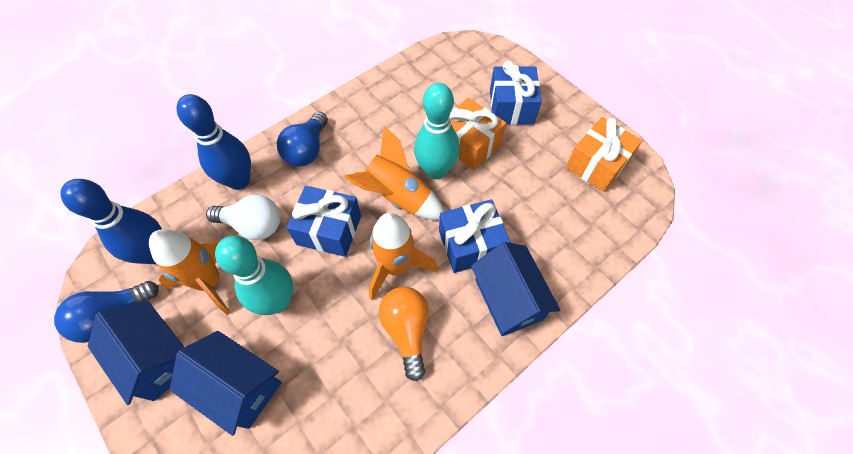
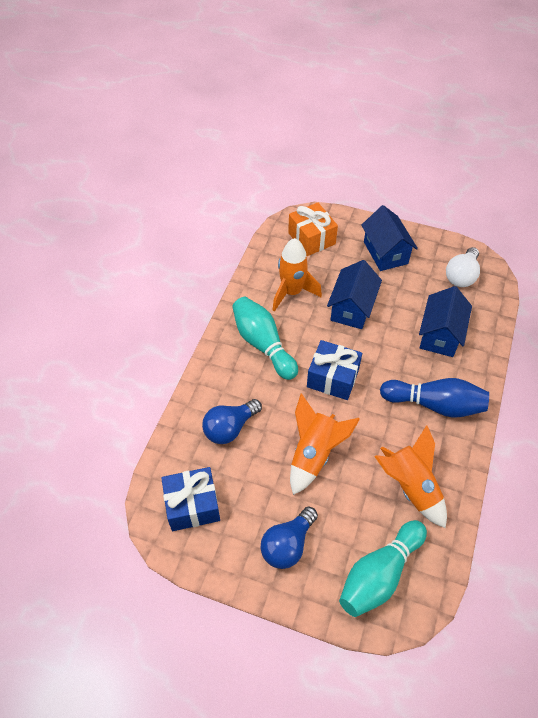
blue bowling pin: 2 -> 1
blue gift: 3 -> 2
orange gift: 2 -> 1
orange light bulb: 1 -> 0

